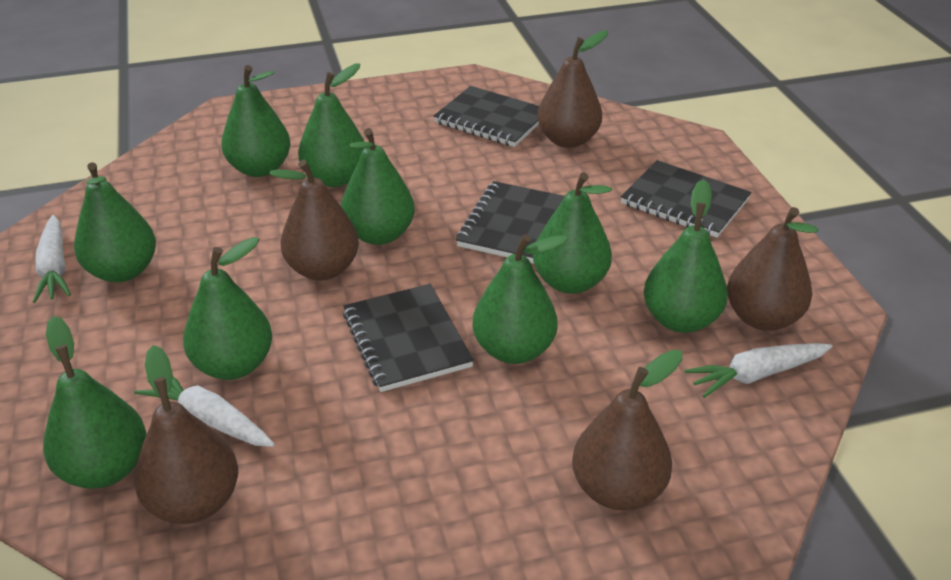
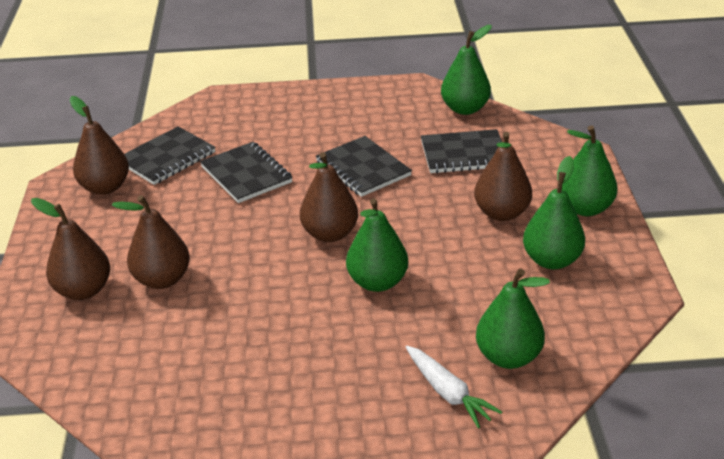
green pear: 9 -> 5
white carrot: 3 -> 1

